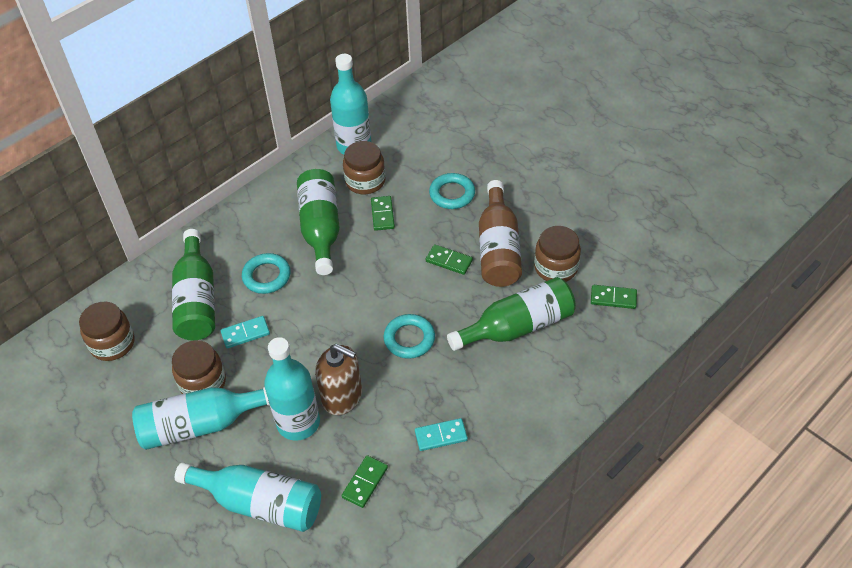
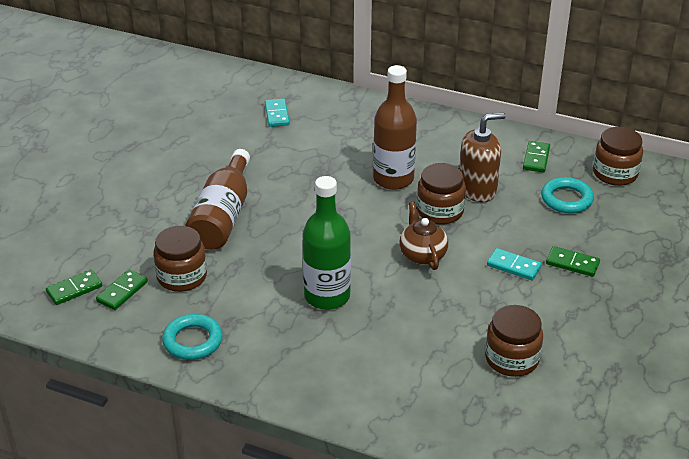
brown bottle: 1 -> 2
brown teapot: 0 -> 1
green bottle: 3 -> 1
turquoise bottle: 4 -> 0
turquoise ring: 3 -> 2

